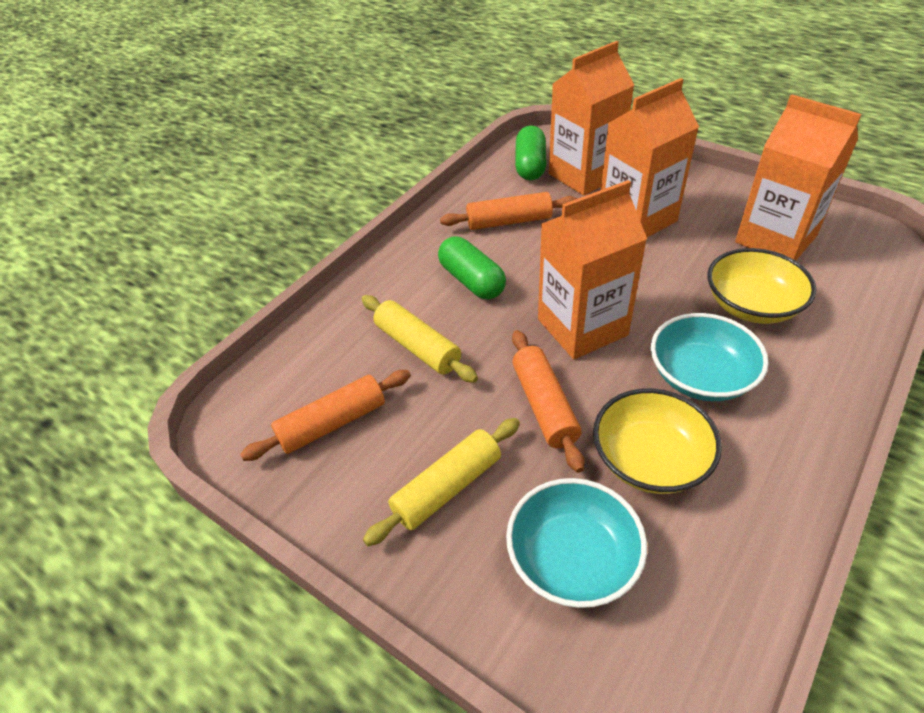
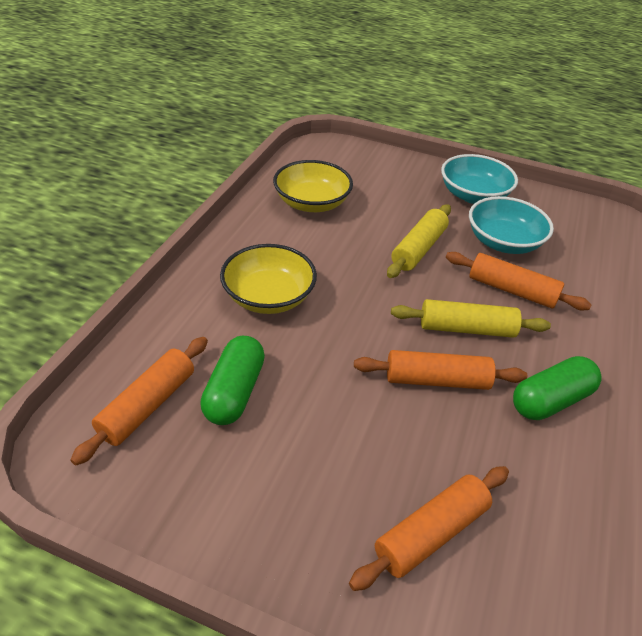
orange carton: 4 -> 0
orange rolling pin: 3 -> 4

